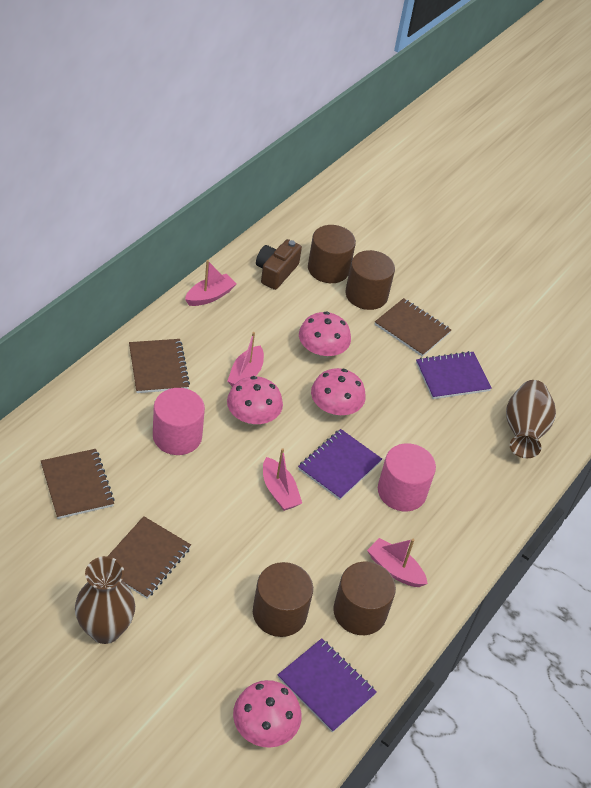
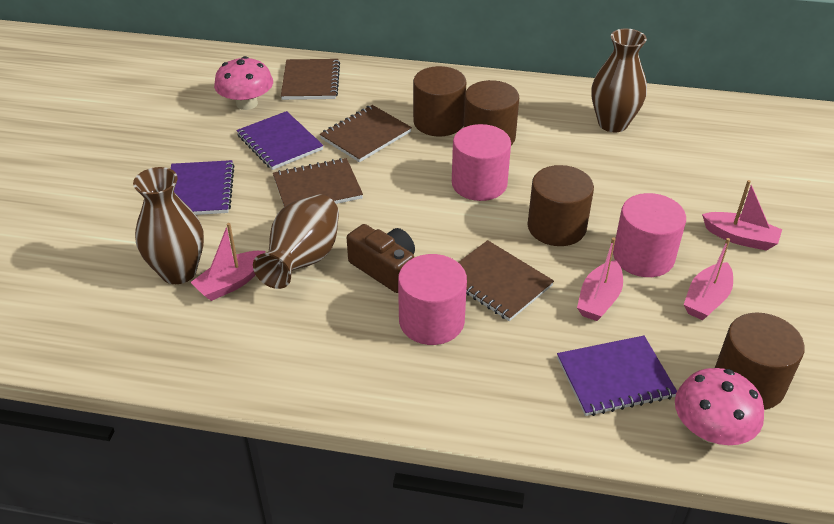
brown vase: 2 -> 3
pink cylinder: 2 -> 3
pink mushroom: 4 -> 2

